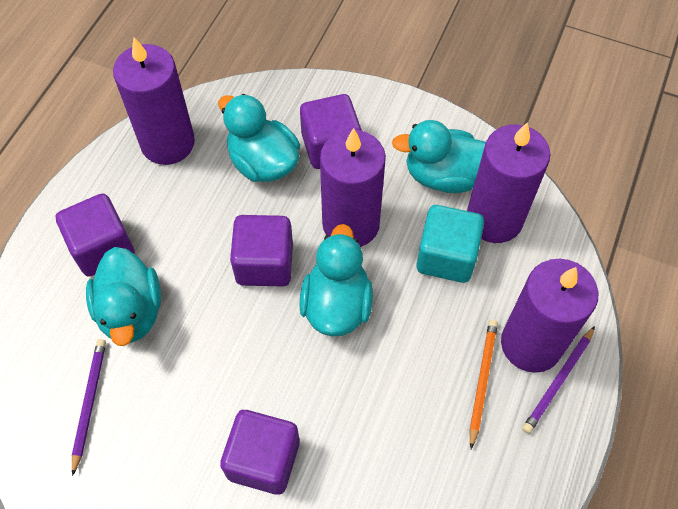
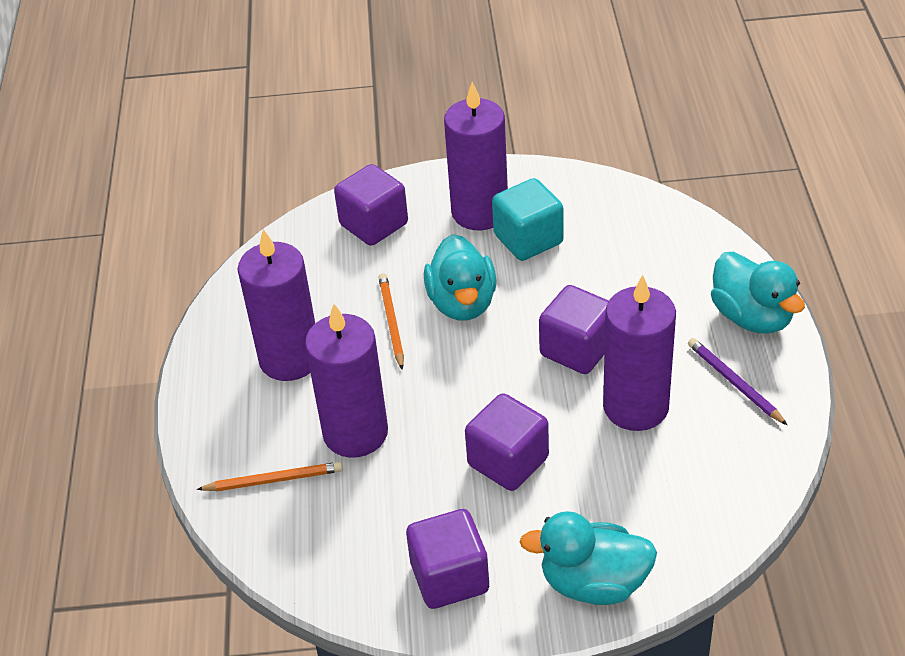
orange pencil: 1 -> 2
purple pencil: 2 -> 1
turquoise duck: 4 -> 3

